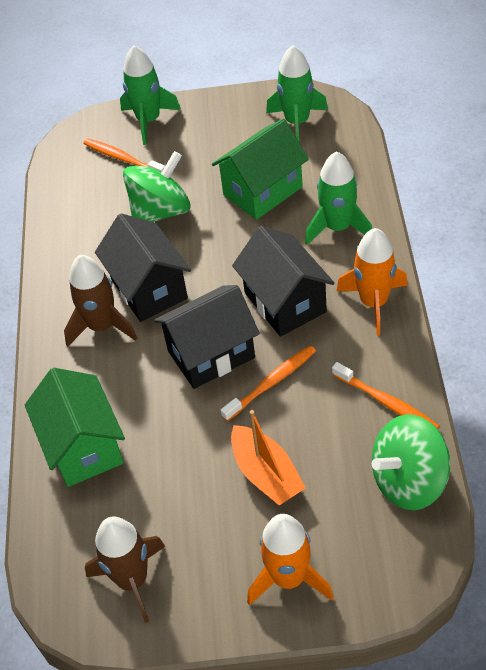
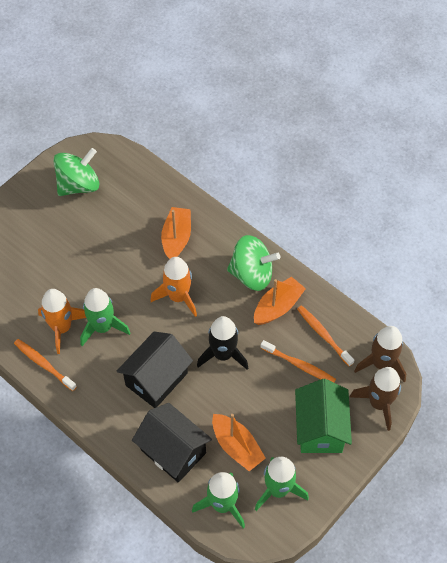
black house: 3 -> 2
black rocket: 0 -> 1
green house: 2 -> 1
orange boat: 1 -> 3

